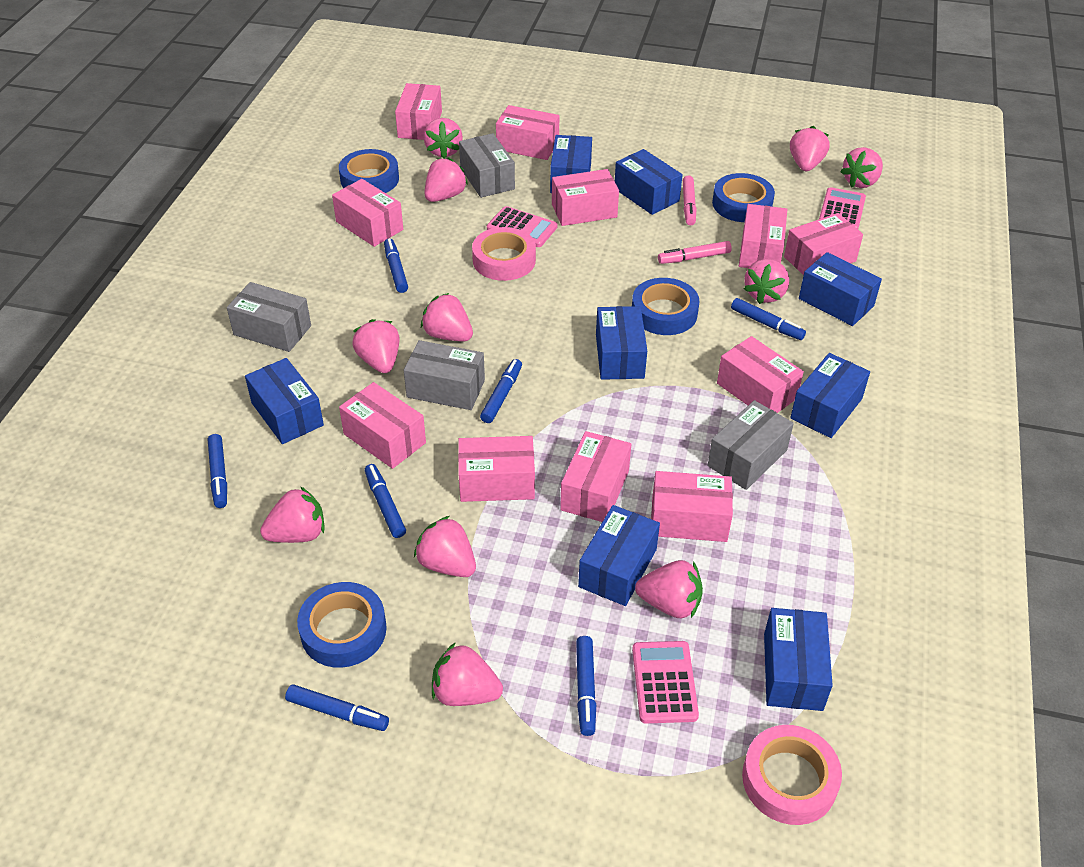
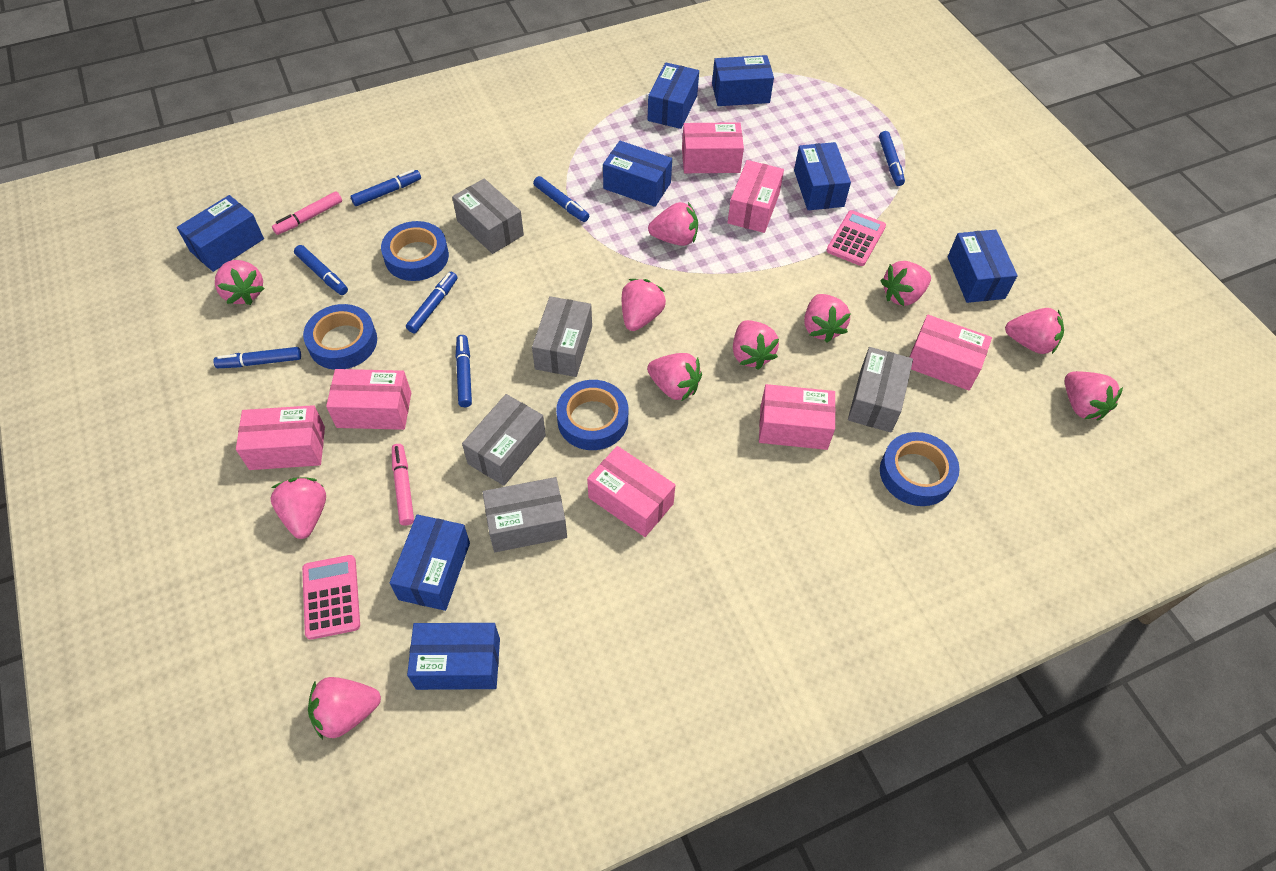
grey box: 4 -> 5
pink box: 11 -> 7
pink calculator: 3 -> 2
pink tape: 2 -> 0

